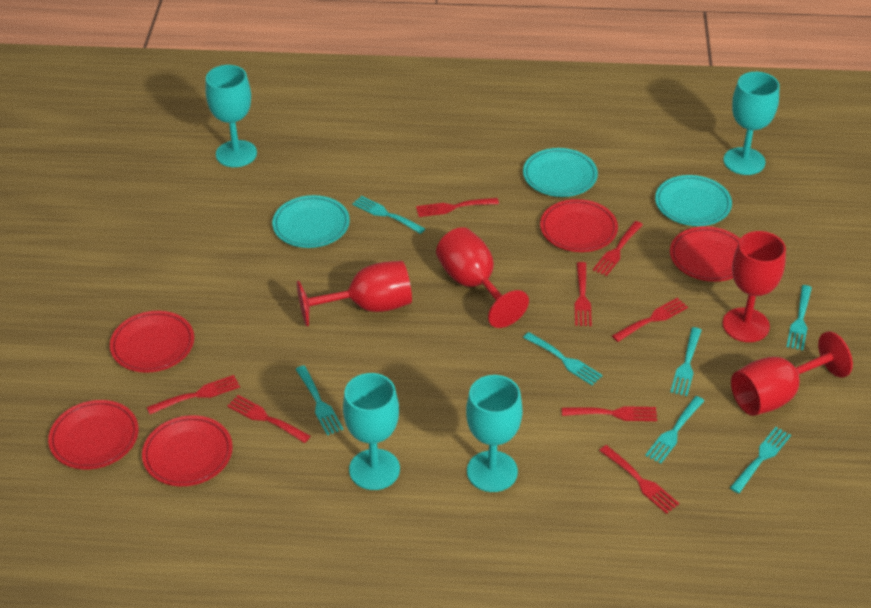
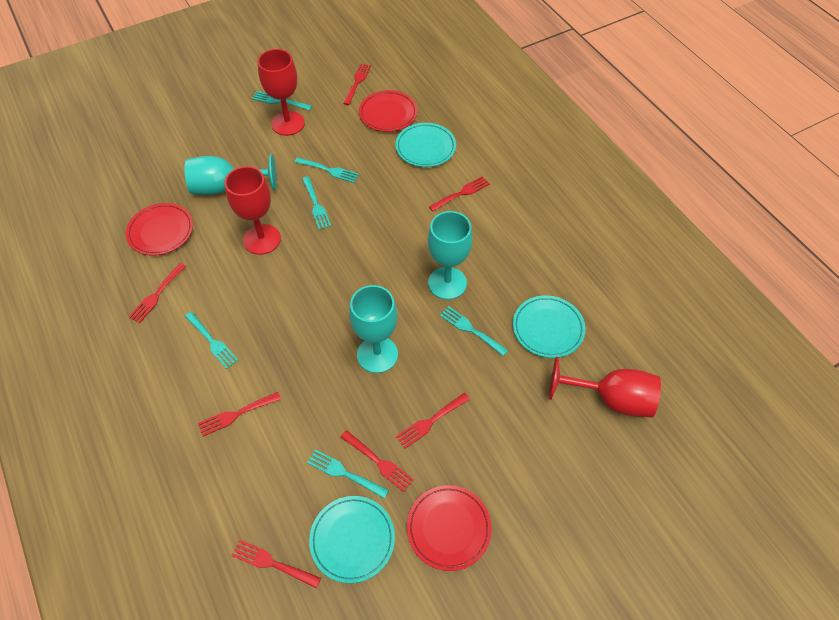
red fork: 8 -> 7
red goblet: 4 -> 3
red plate: 5 -> 3
turquoise fork: 7 -> 6
turquoise goblet: 4 -> 3

